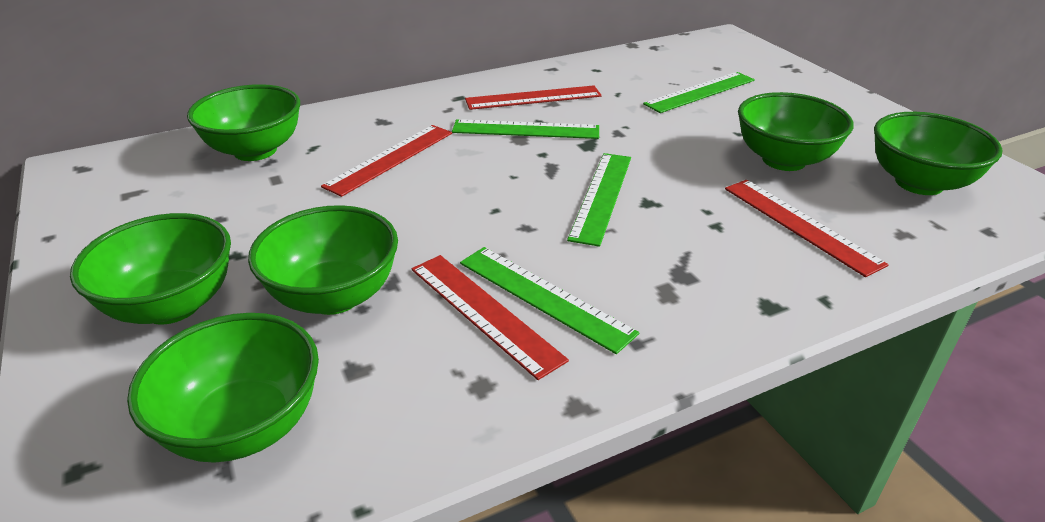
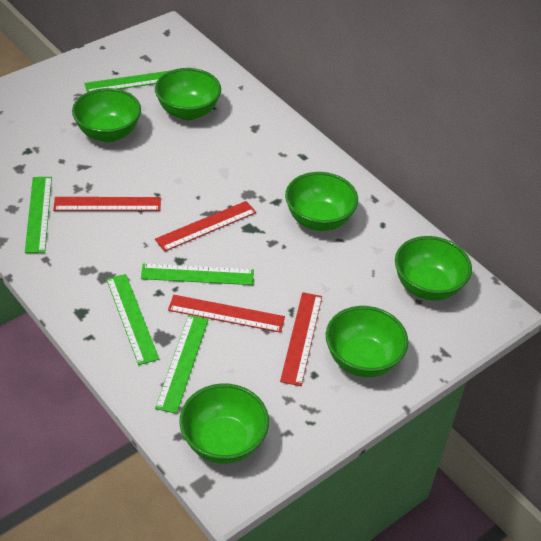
green ruler: 4 -> 5

